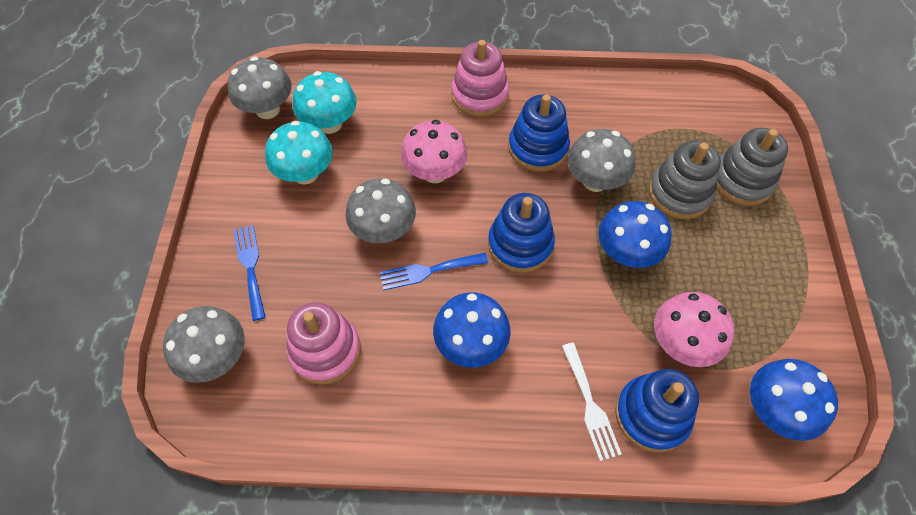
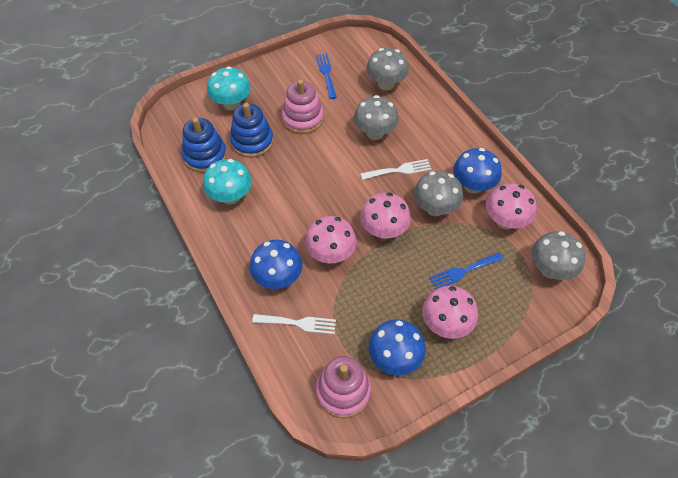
blue stacking toy: 3 -> 2
grey stacking toy: 2 -> 0
pink mushroom: 2 -> 4
white fork: 1 -> 2

